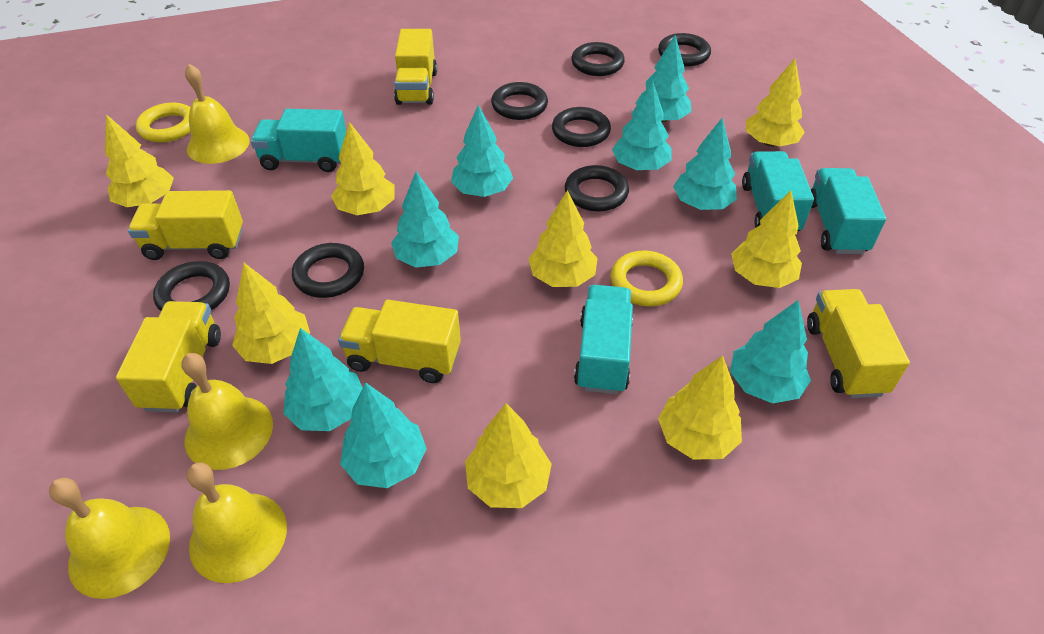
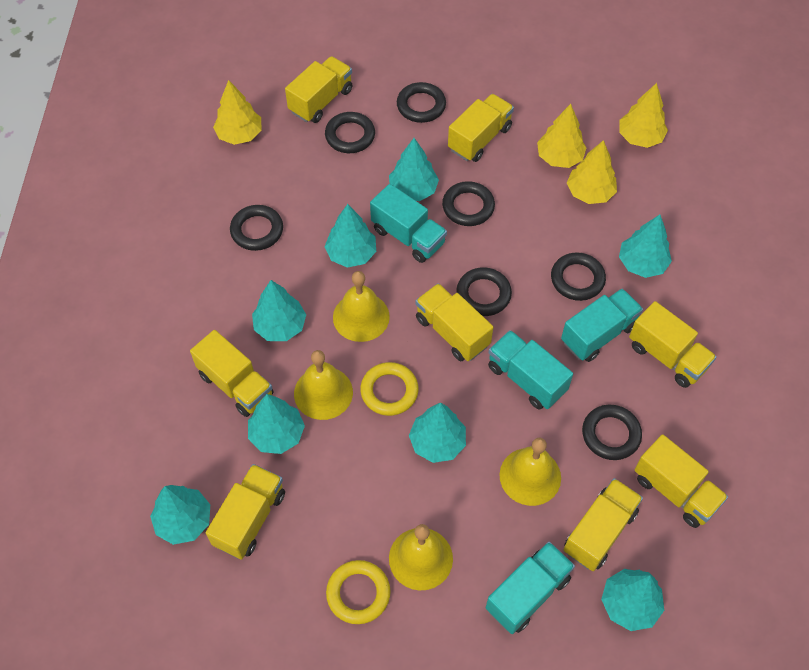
yellow tree: 8 -> 4
yellow truck: 5 -> 8

